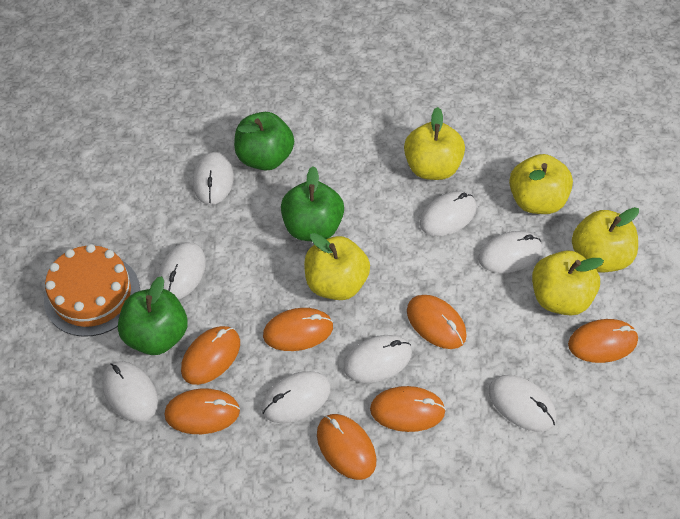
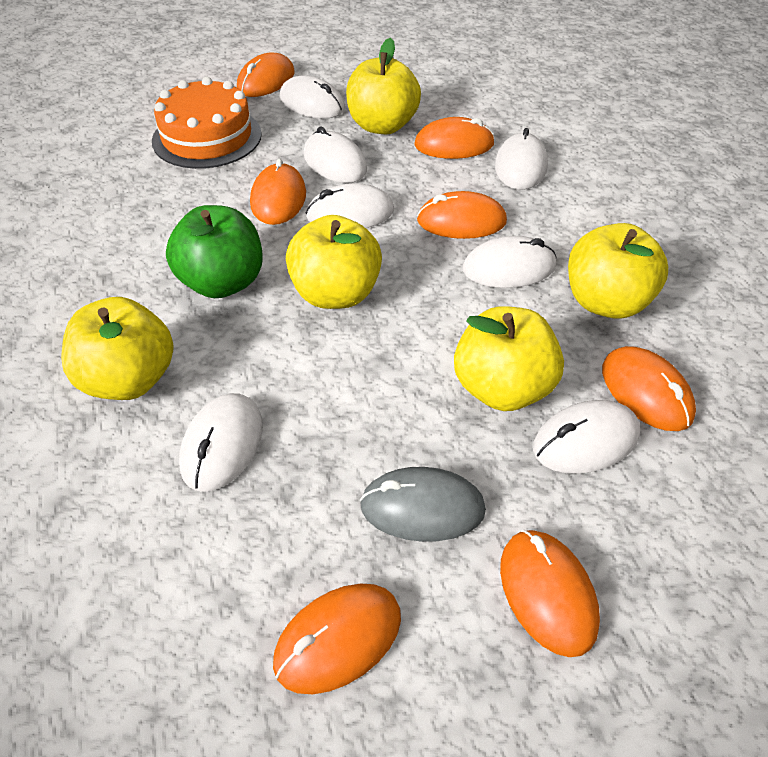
green apple: 3 -> 1
grey mouse: 0 -> 1
white mouse: 8 -> 7

